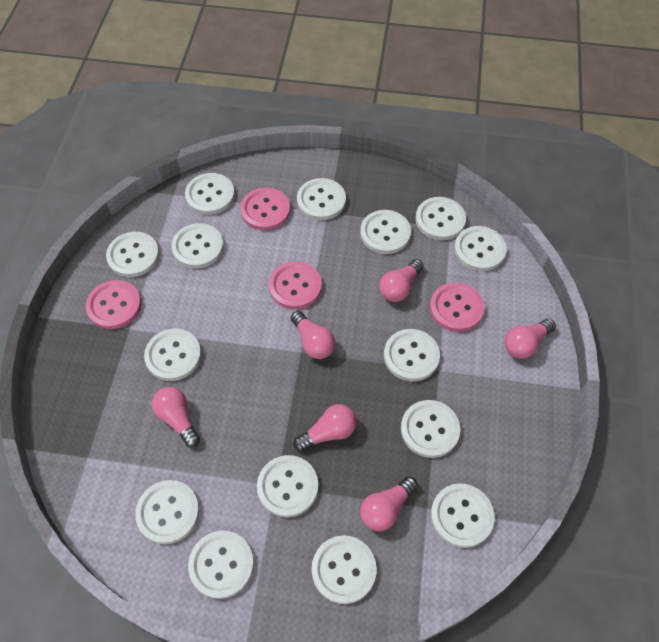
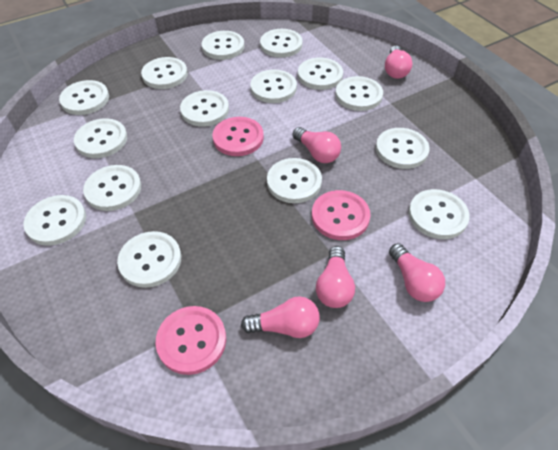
pink button: 4 -> 3
pink light bulb: 6 -> 5

